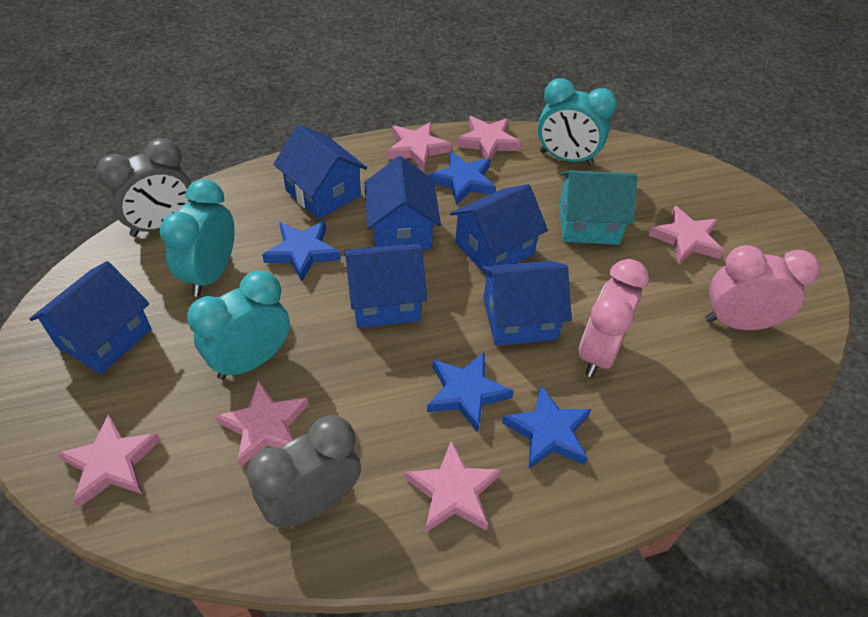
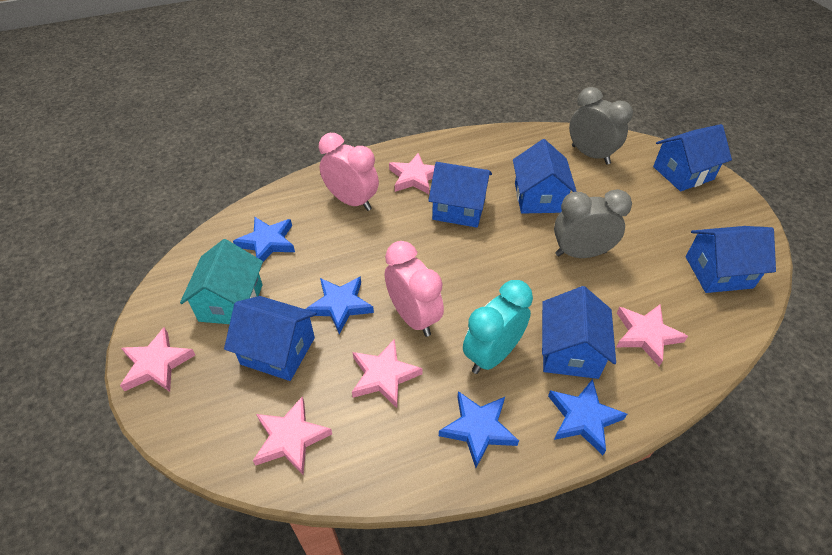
pink star: 6 -> 5
turquoise clock: 3 -> 1

